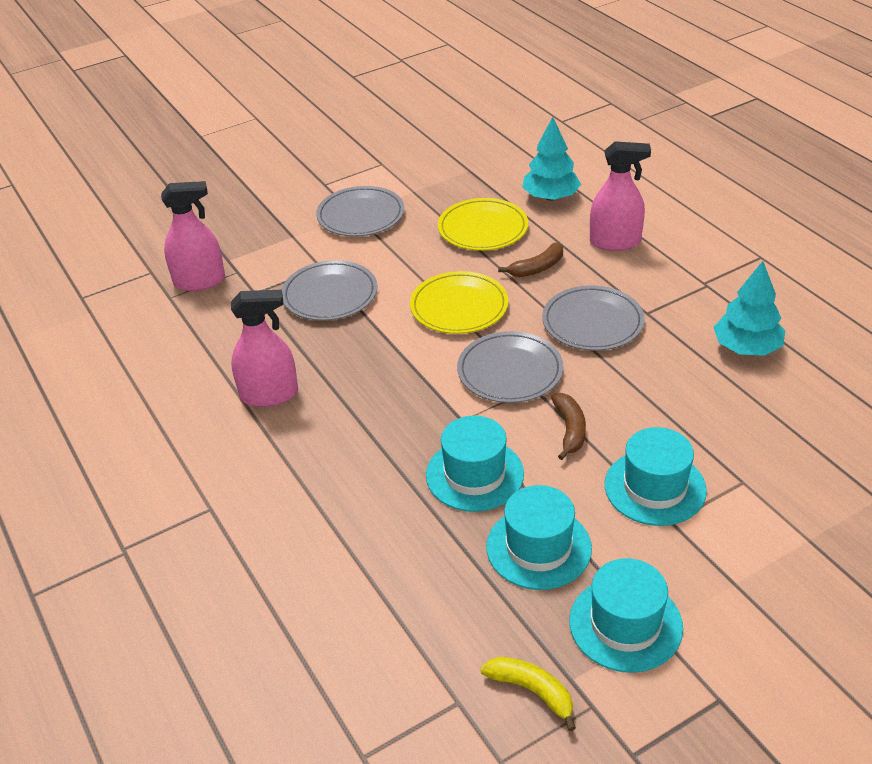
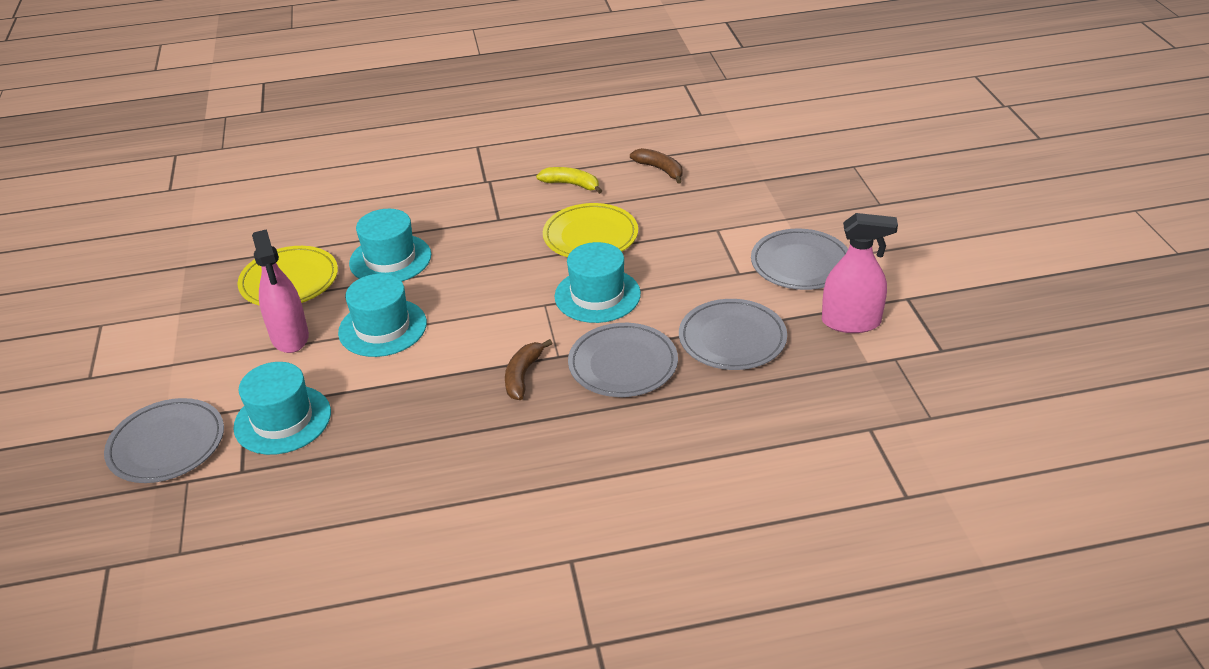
pink spray bottle: 3 -> 2
turquoise tree: 2 -> 0

